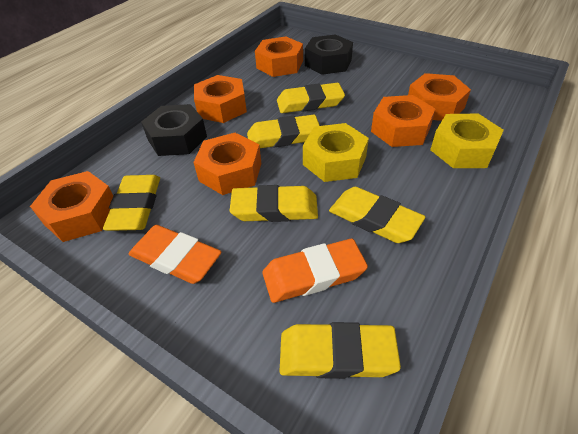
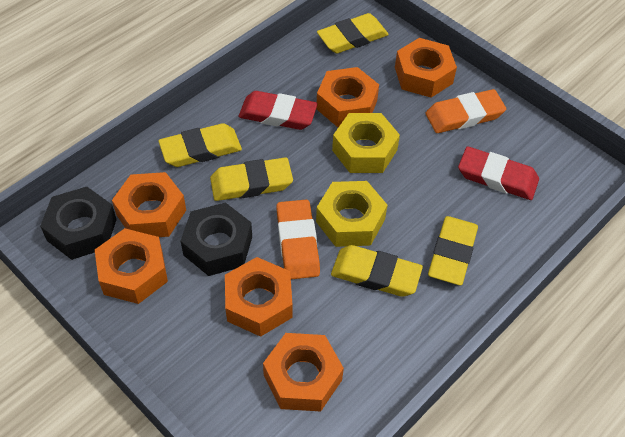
red eraser: 0 -> 2
yellow eraser: 6 -> 5

